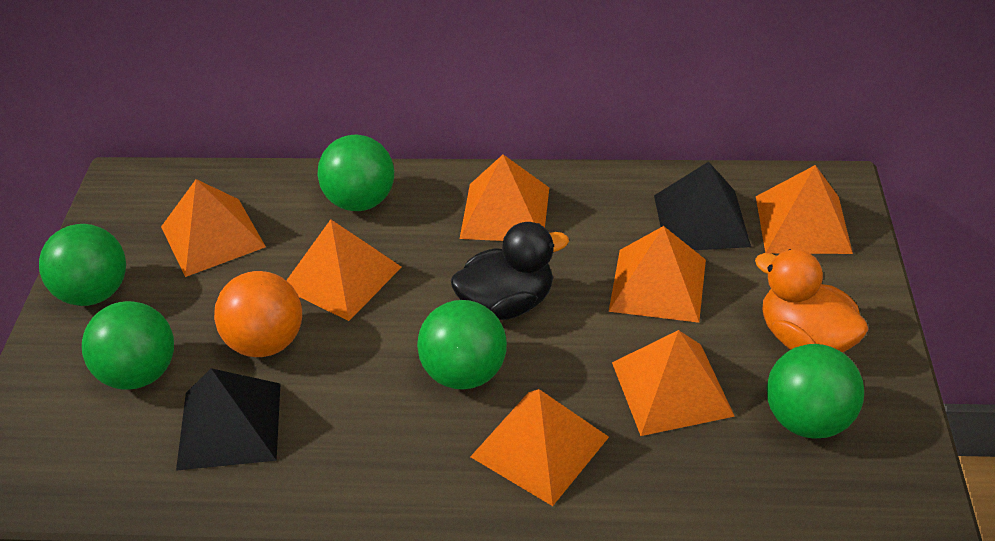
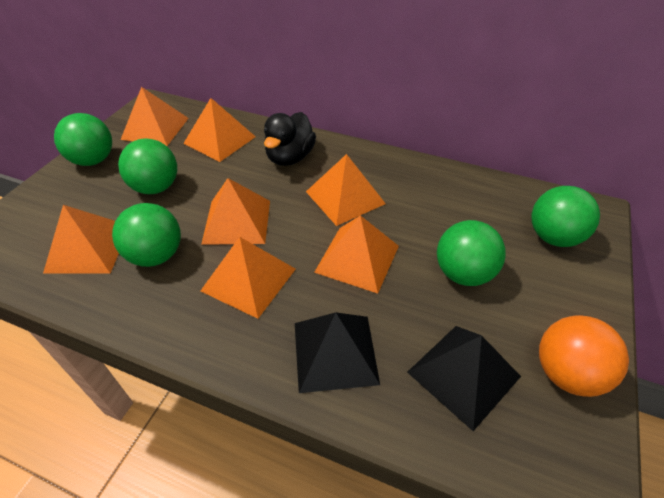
orange duck: 1 -> 0

